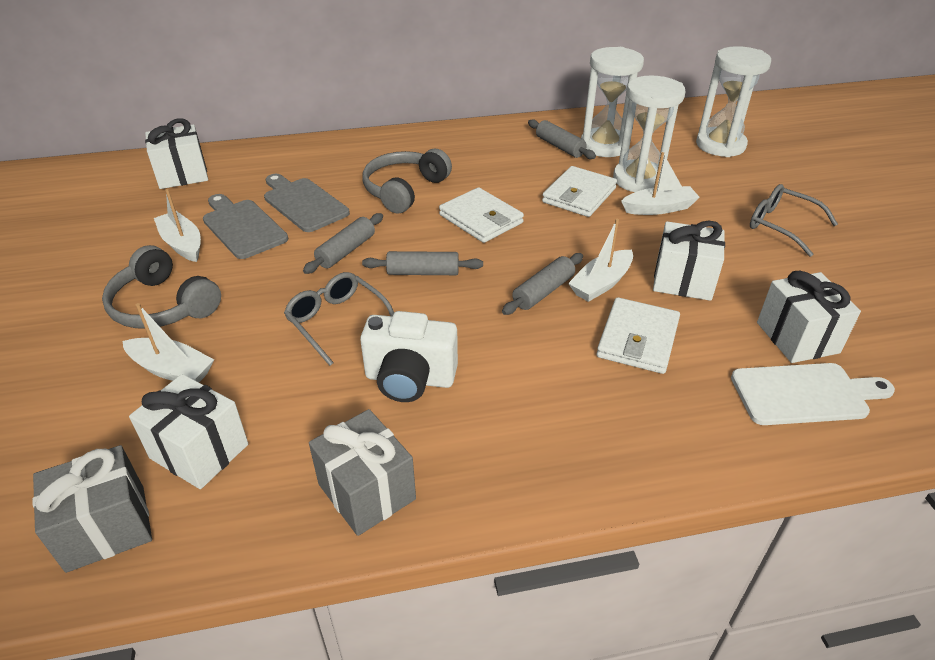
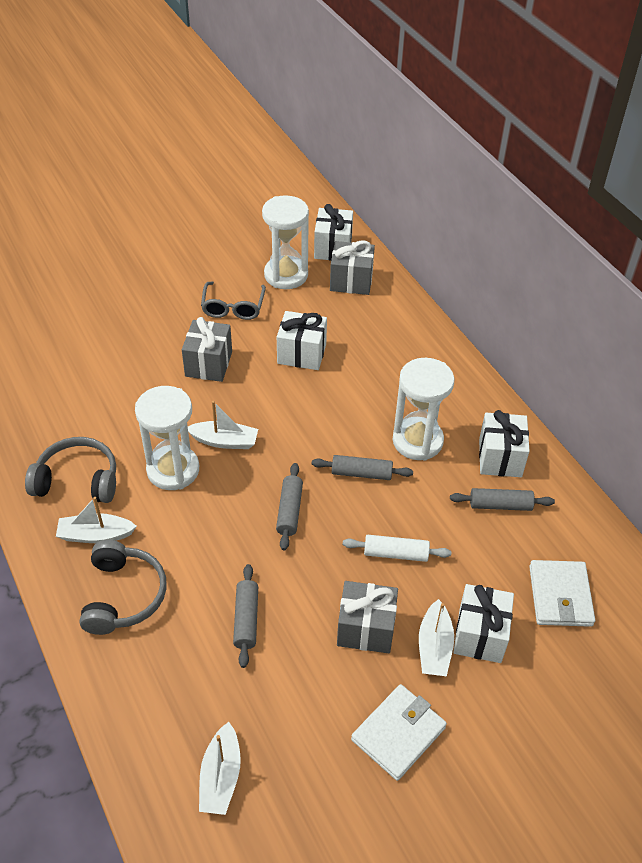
grey cutting board: 2 -> 0
grey gift: 2 -> 3
grey glasses: 2 -> 1
white camera: 1 -> 0
white cutting board: 1 -> 0
white rolling pin: 0 -> 1
white wallet: 3 -> 2

